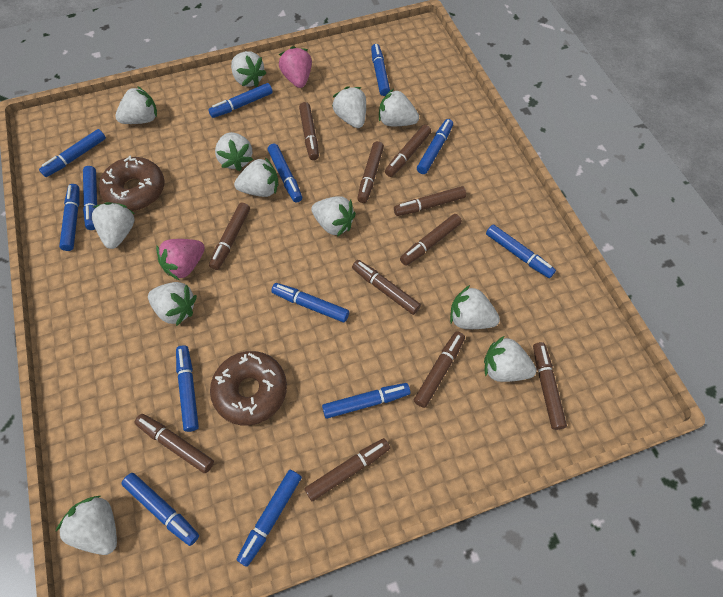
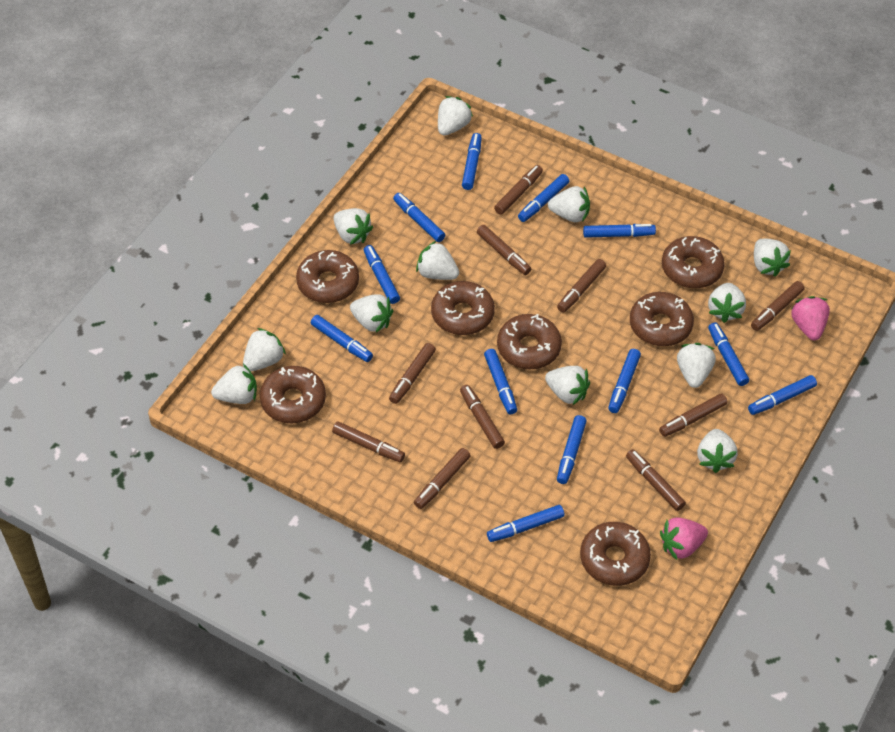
blue marker: 13 -> 12
brown donut: 2 -> 7
brown marker: 11 -> 10

